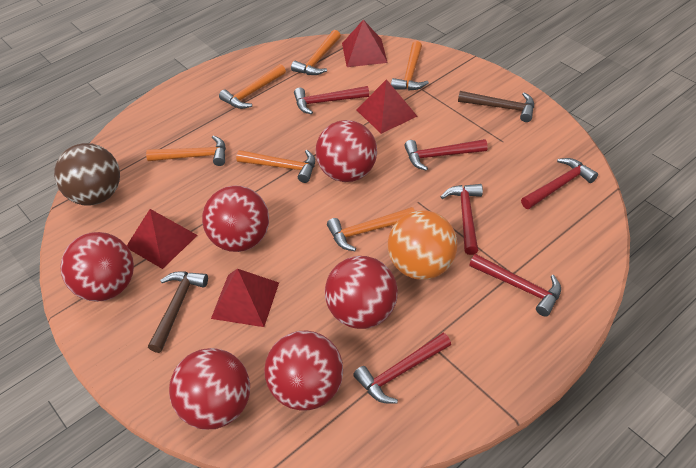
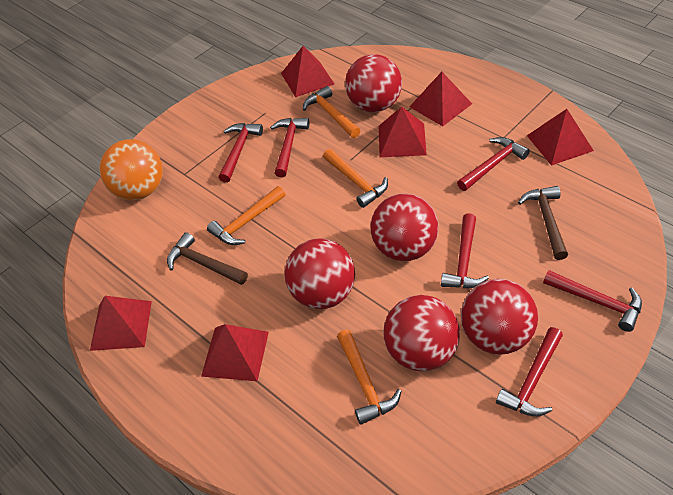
brown ball: 1 -> 0
orange hammer: 6 -> 4
red ball: 6 -> 5
red pyramid: 4 -> 6

